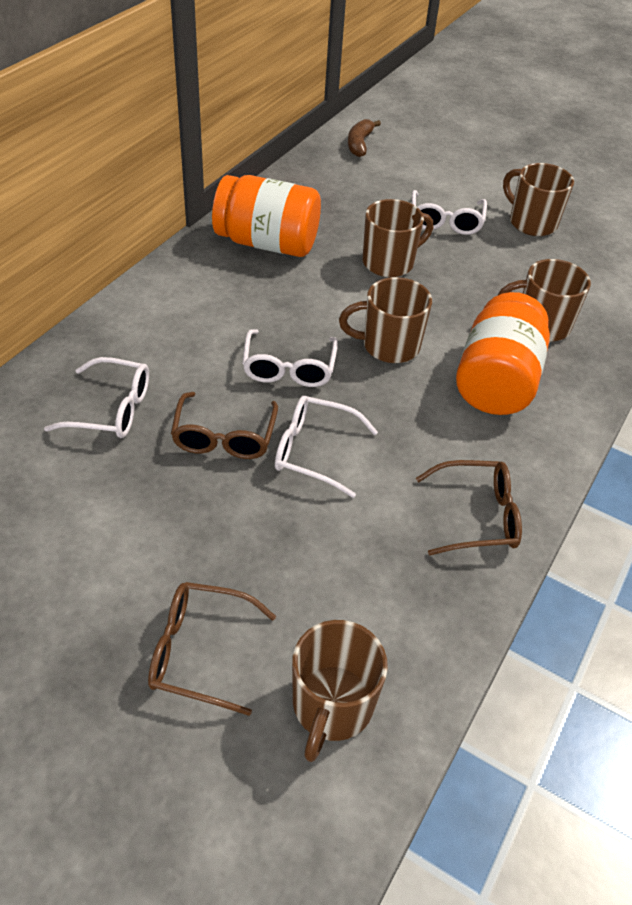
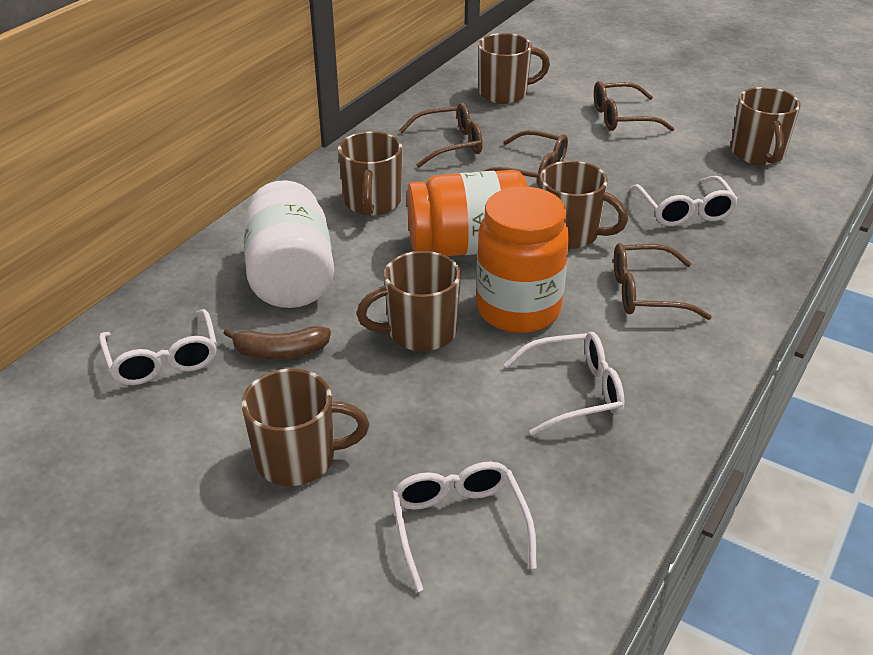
brown glasses: 3 -> 4
brown mug: 5 -> 6
white jar: 0 -> 1

